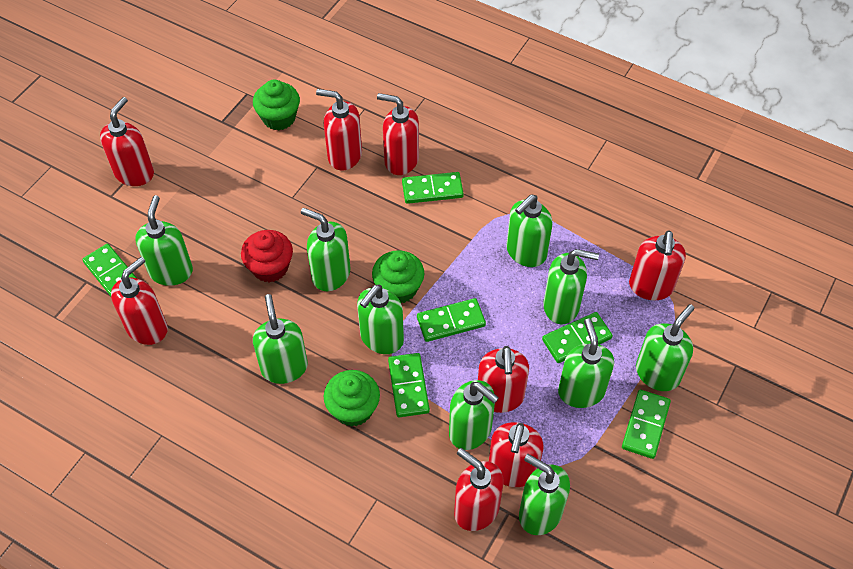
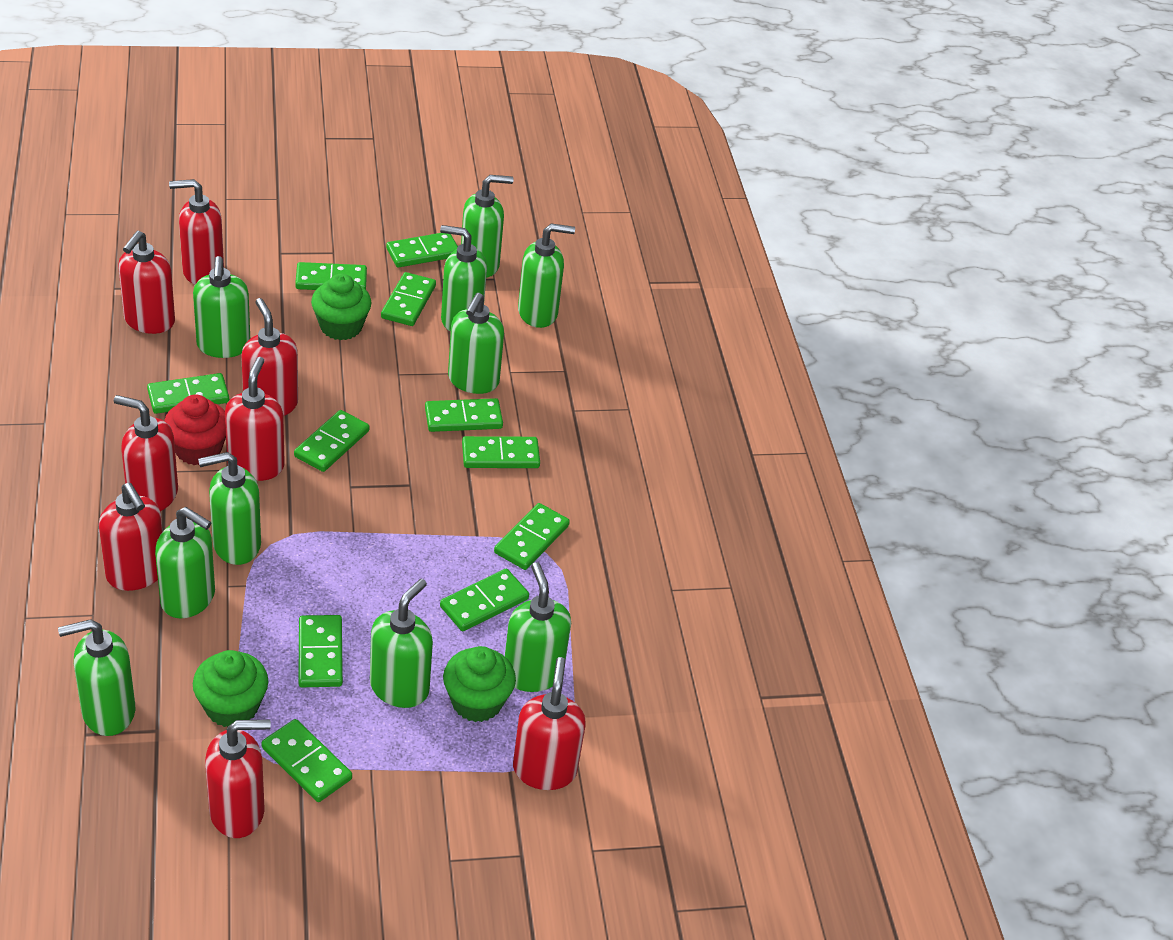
green domino: 6 -> 11

